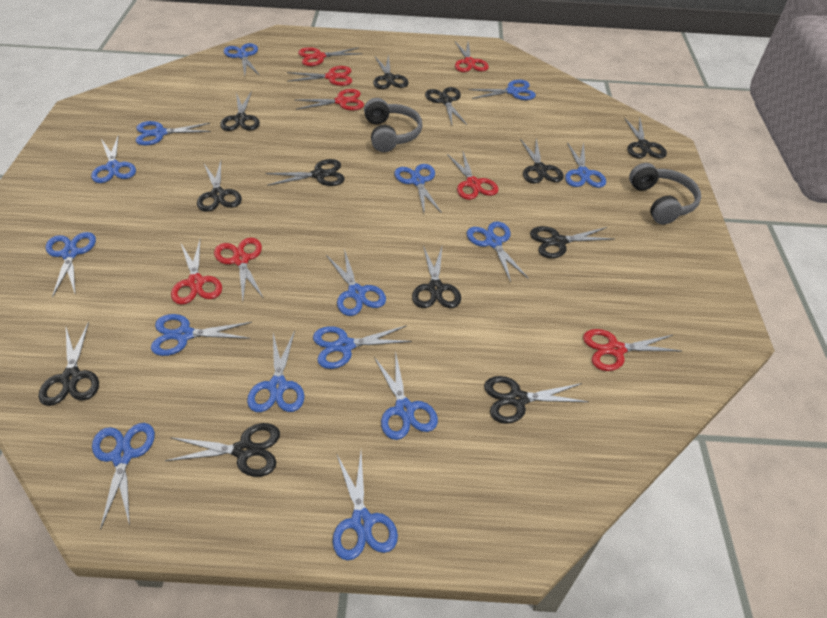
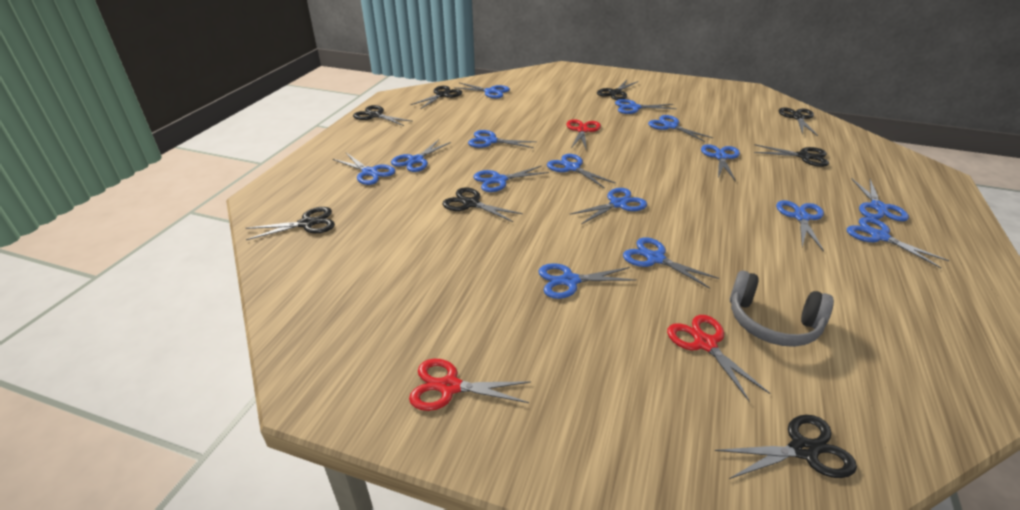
black scissors: 12 -> 8
grey headphones: 2 -> 1
red scissors: 8 -> 3

